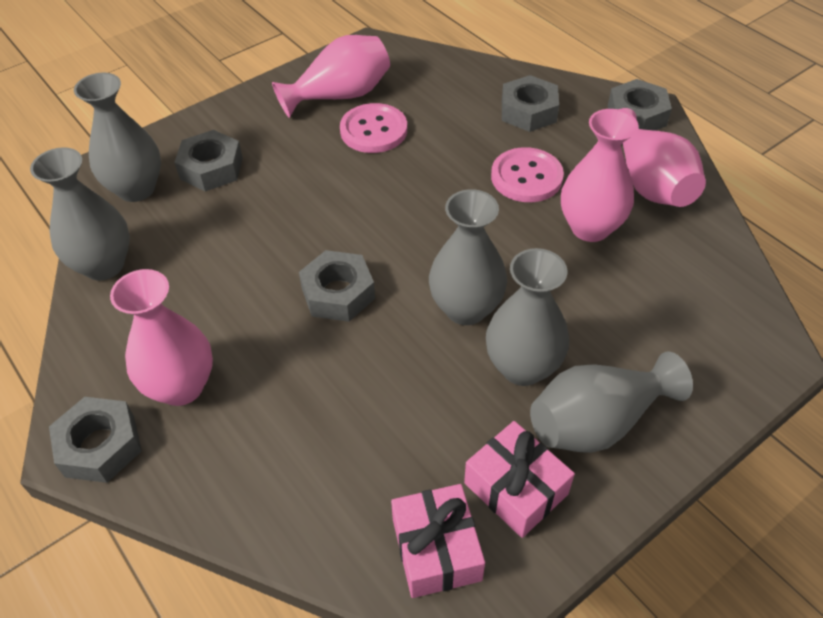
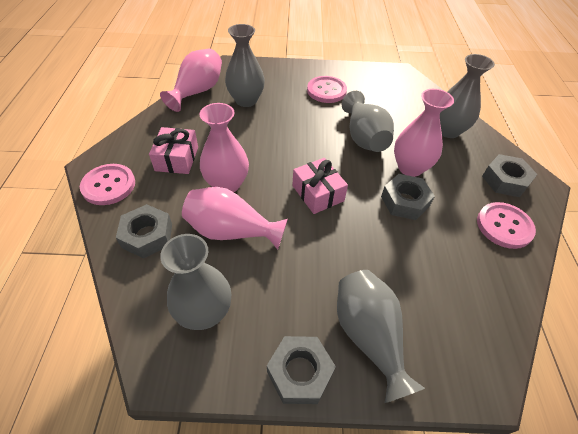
grey nut: 5 -> 4
pink button: 2 -> 3

